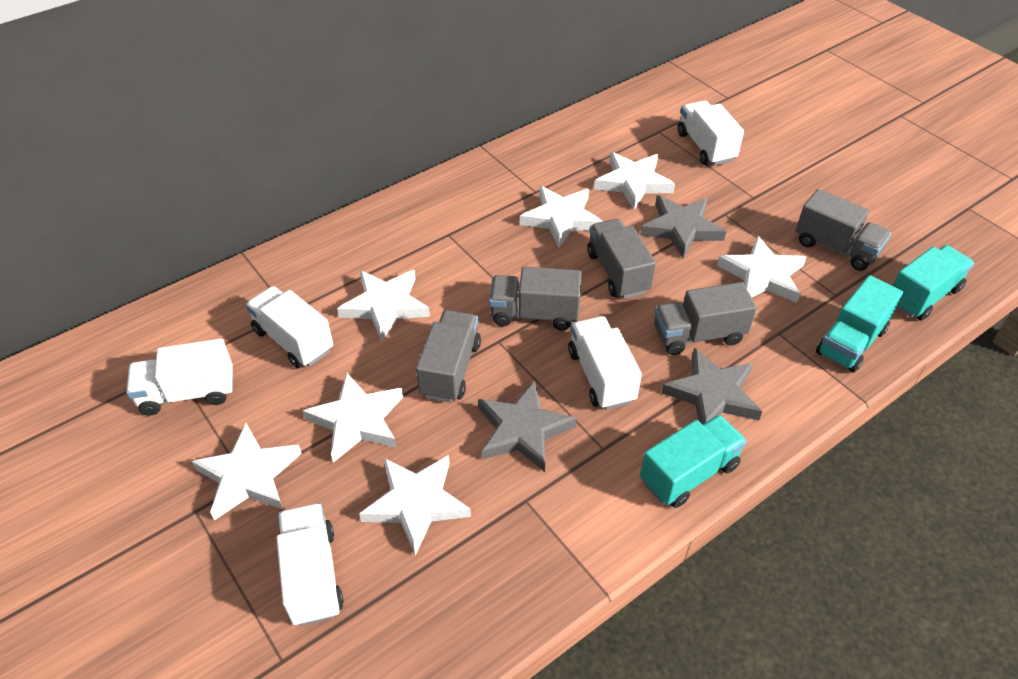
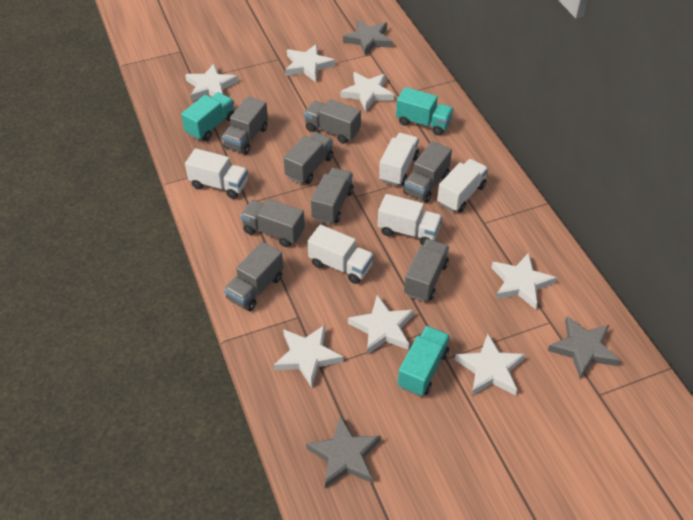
grey truck: 5 -> 8

